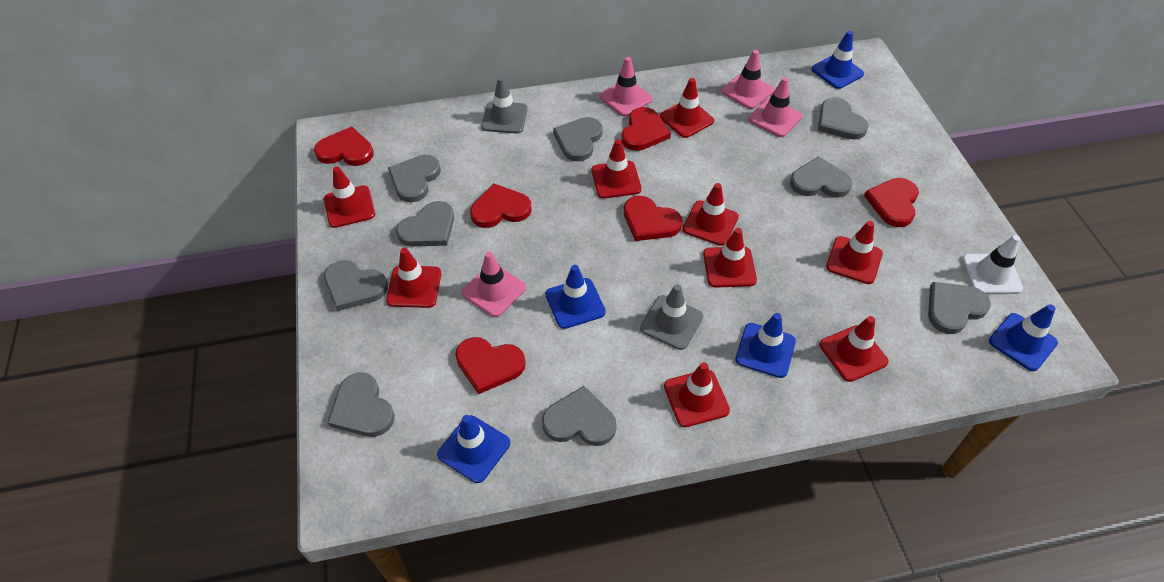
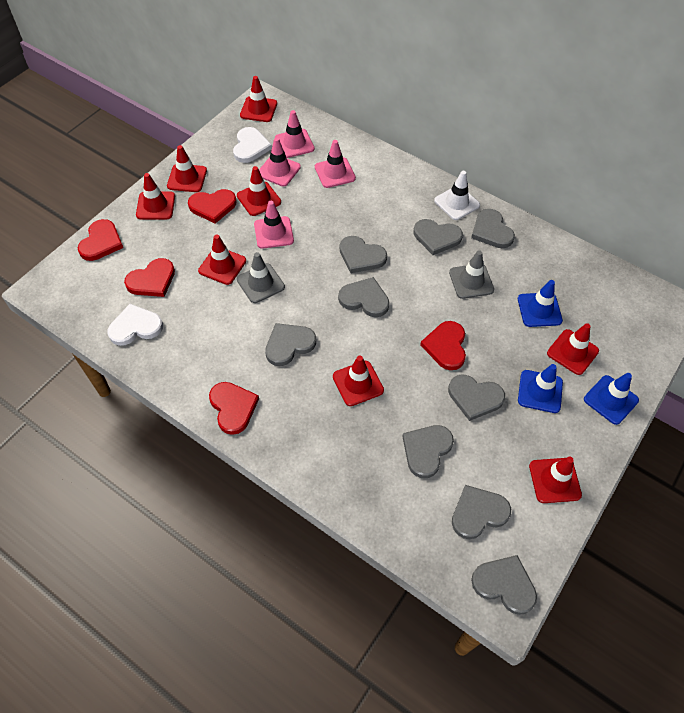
blue traffic cone: 5 -> 3
red heart: 6 -> 5
red traffic cone: 9 -> 8
white heart: 0 -> 2

